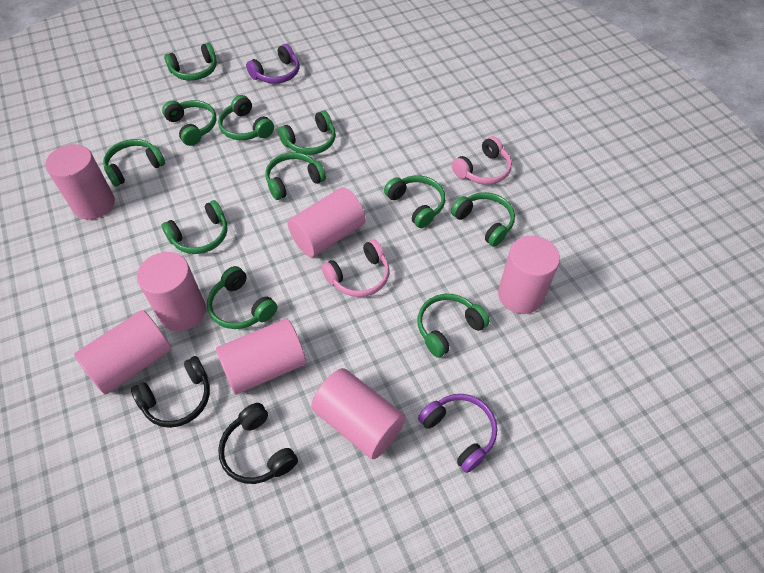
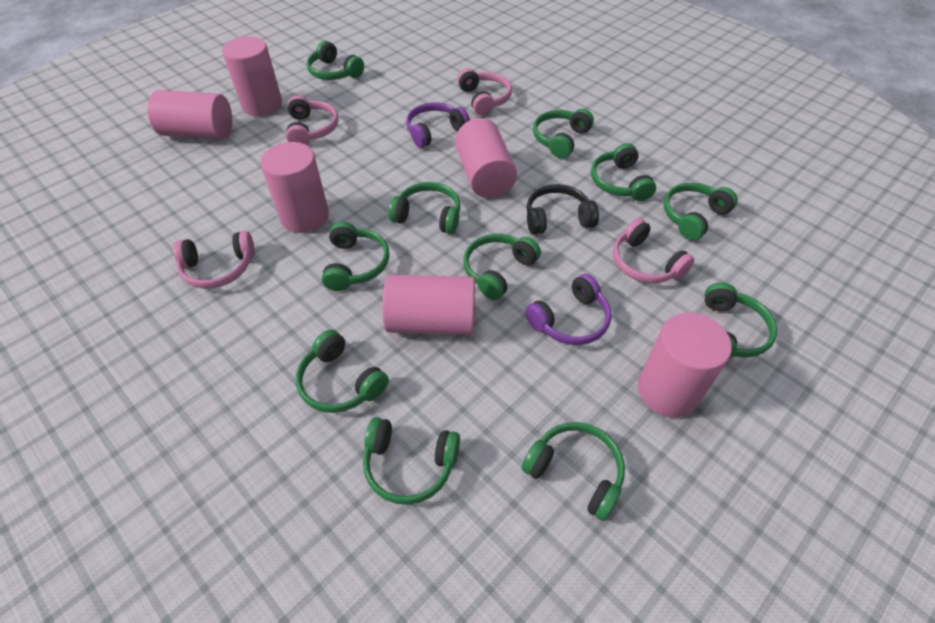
black headphones: 2 -> 1
pink cylinder: 7 -> 6
pink headphones: 2 -> 4

